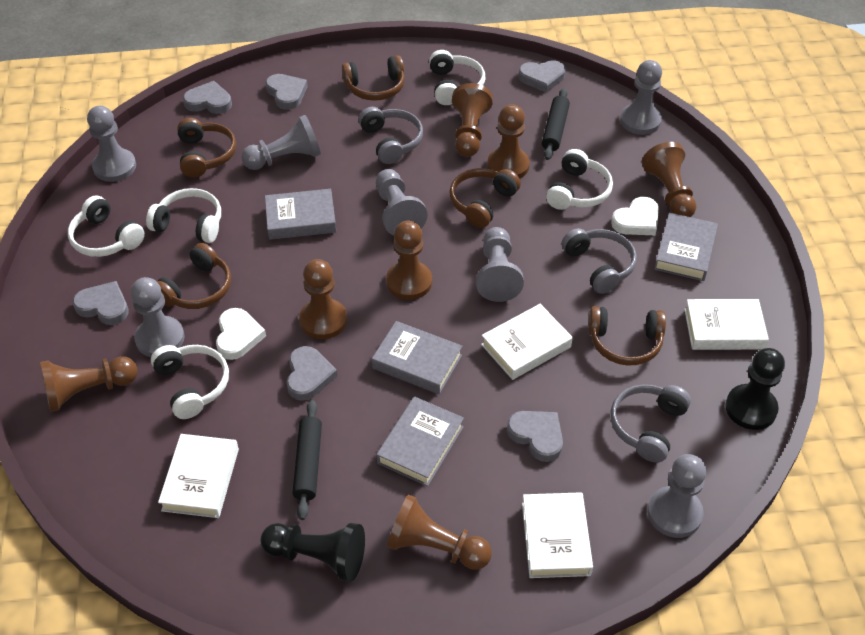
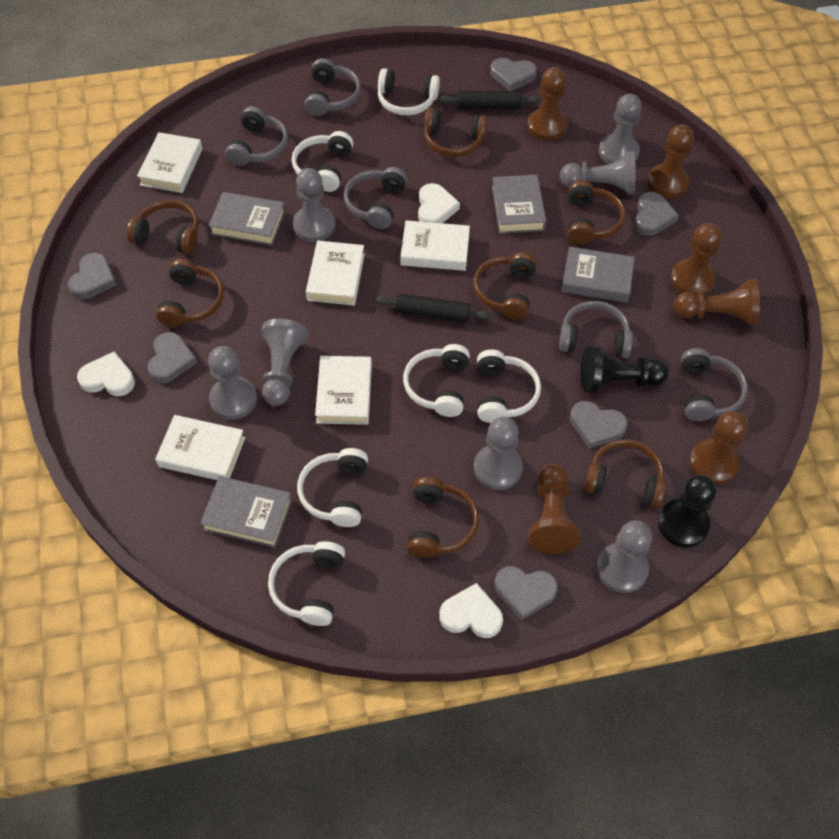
brown headphones: 5 -> 7
brown pawn: 7 -> 6
grey headphones: 3 -> 5
white book: 4 -> 5
white headphones: 5 -> 6
white heart: 2 -> 3

